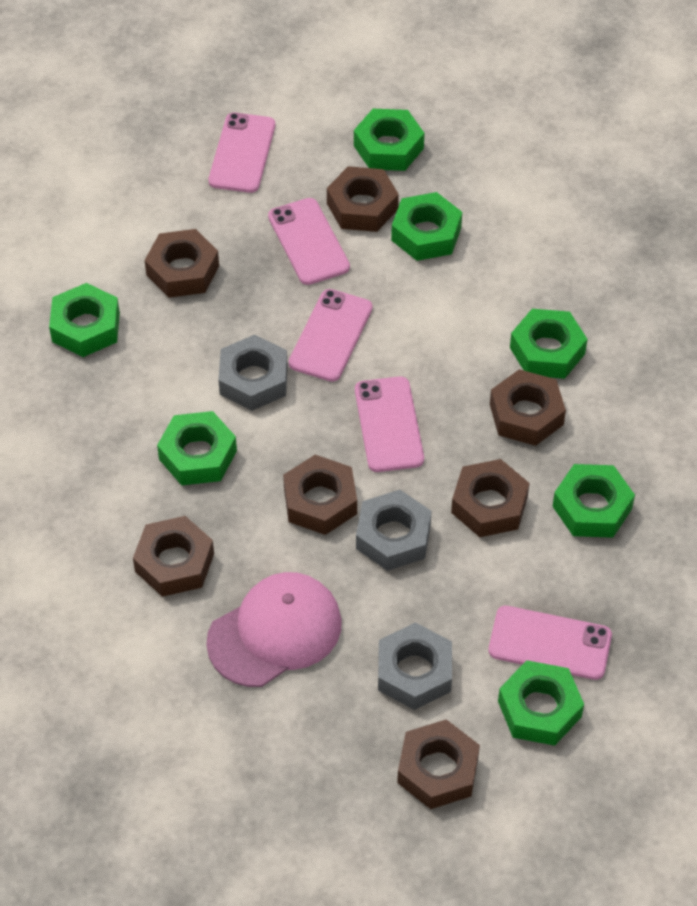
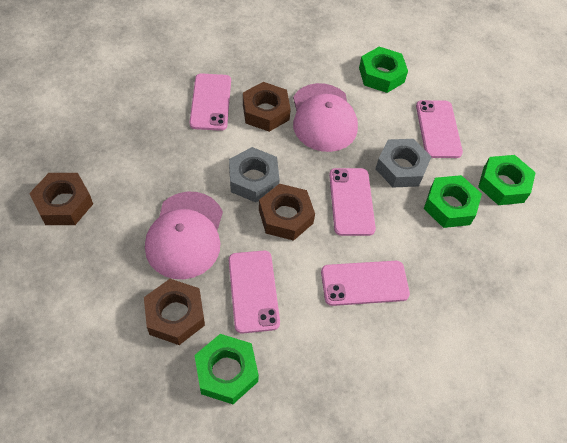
brown nut: 7 -> 4
green nut: 7 -> 4
grey nut: 3 -> 2
pink cap: 1 -> 2

